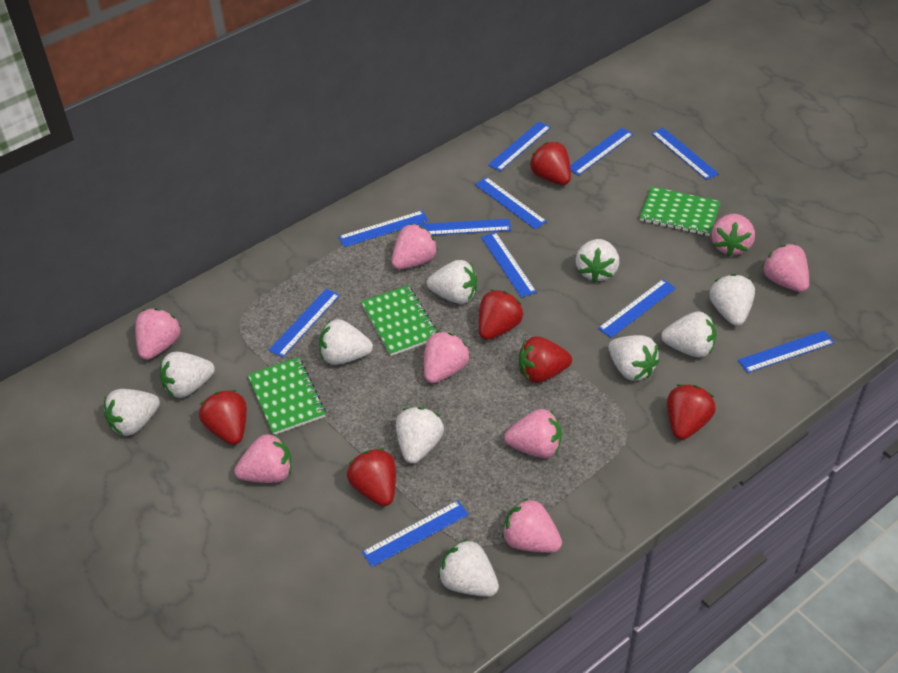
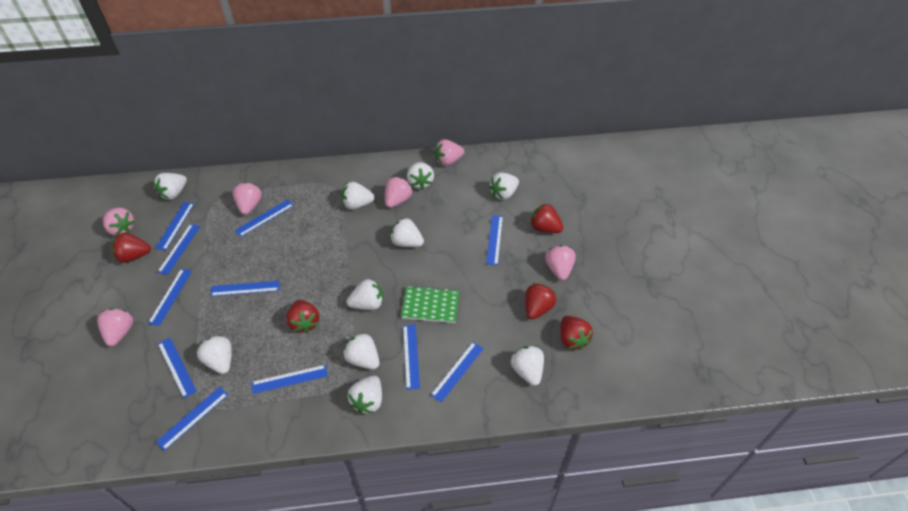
green notebook: 3 -> 1
pink strawberry: 8 -> 6
red strawberry: 6 -> 5

